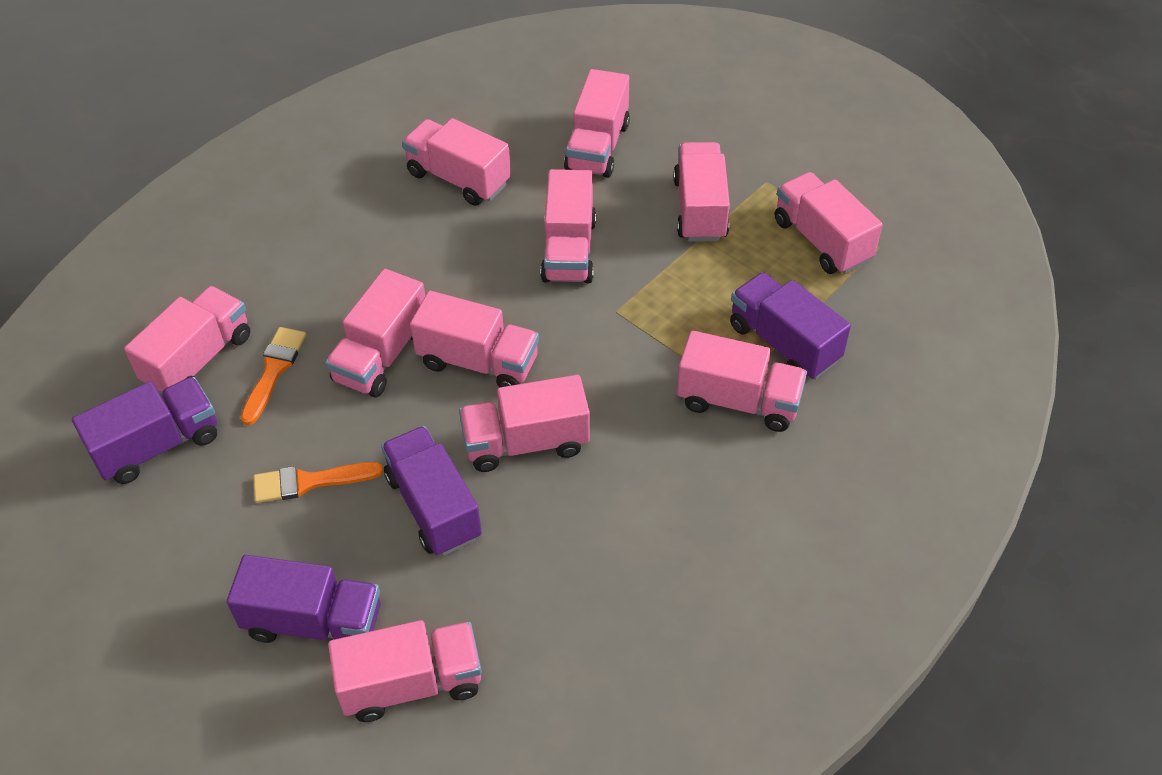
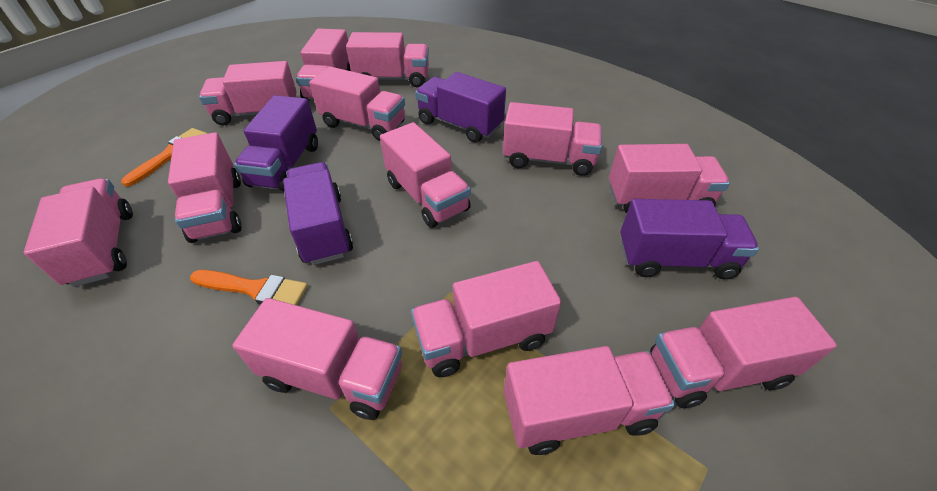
pink truck: 11 -> 13

